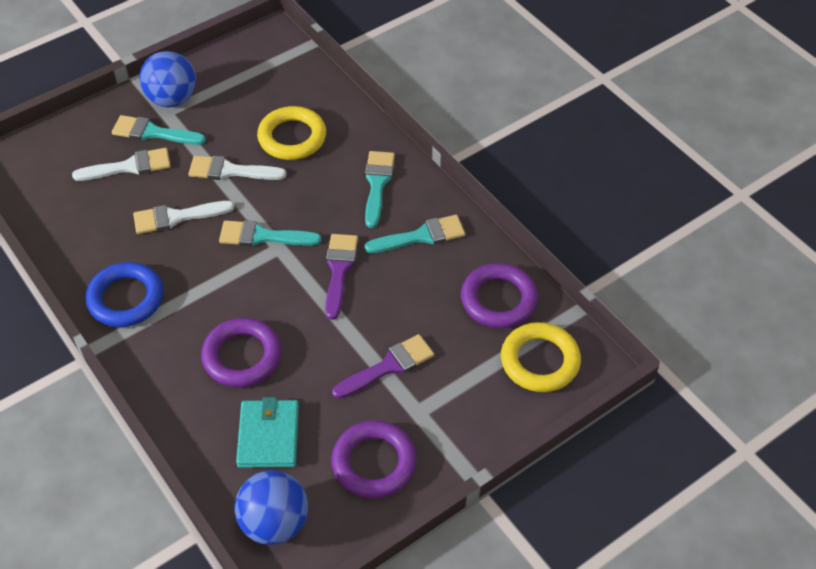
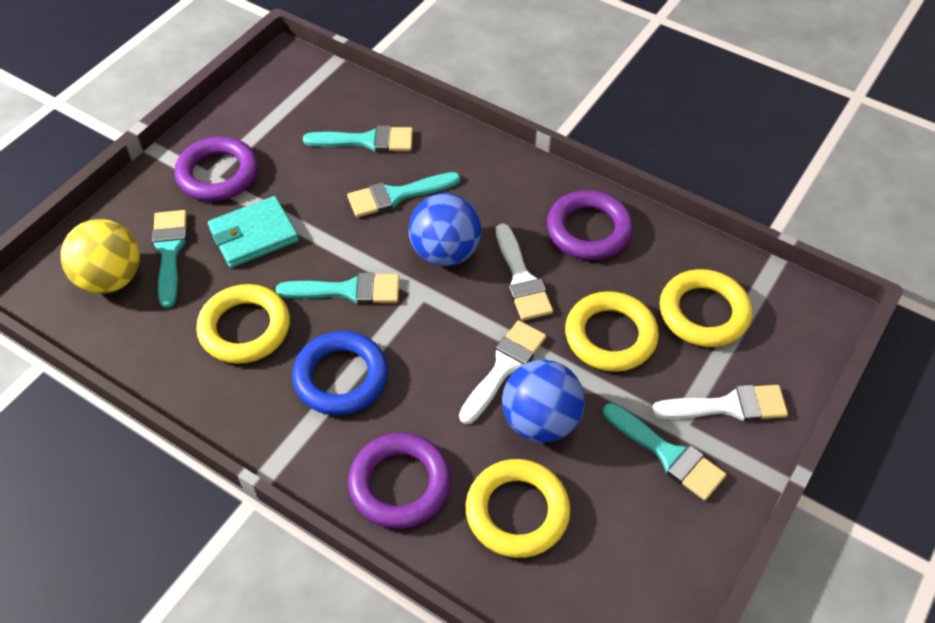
purple brush: 2 -> 0
turquoise brush: 4 -> 5
yellow ball: 0 -> 1
yellow ring: 2 -> 4

